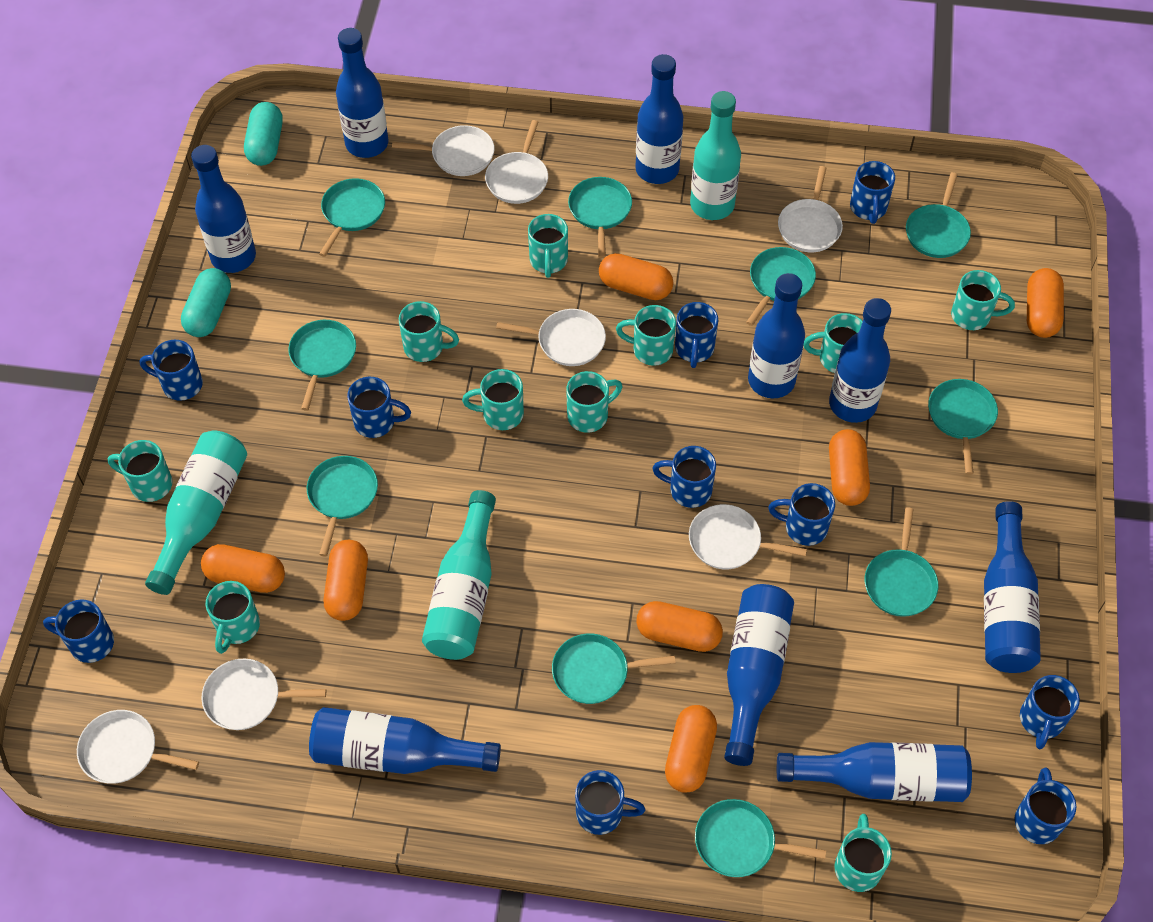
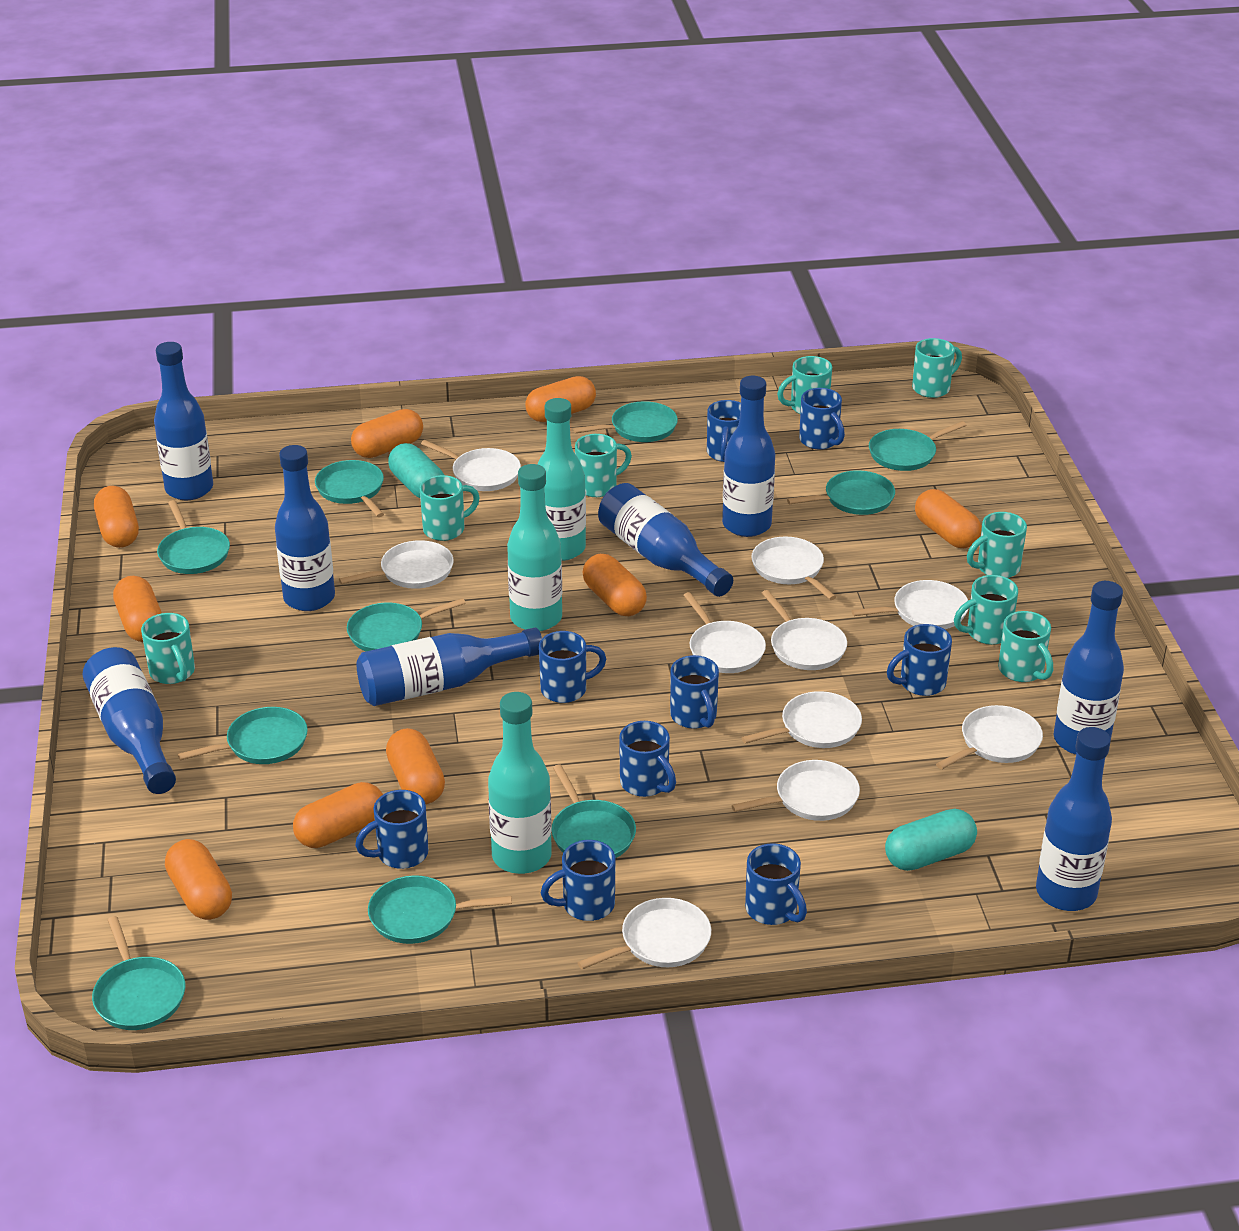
blue bottle: 9 -> 8
blue mug: 10 -> 9
orange capsule: 7 -> 9
turquoise mug: 10 -> 8
white pan: 7 -> 10

